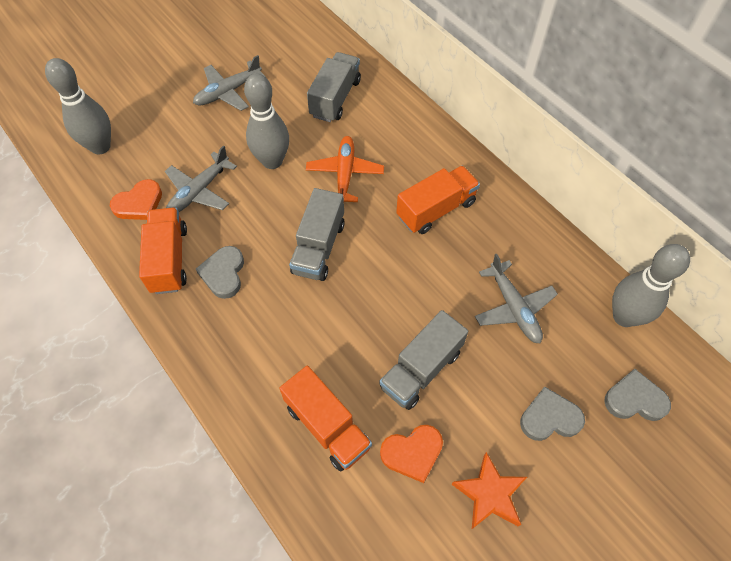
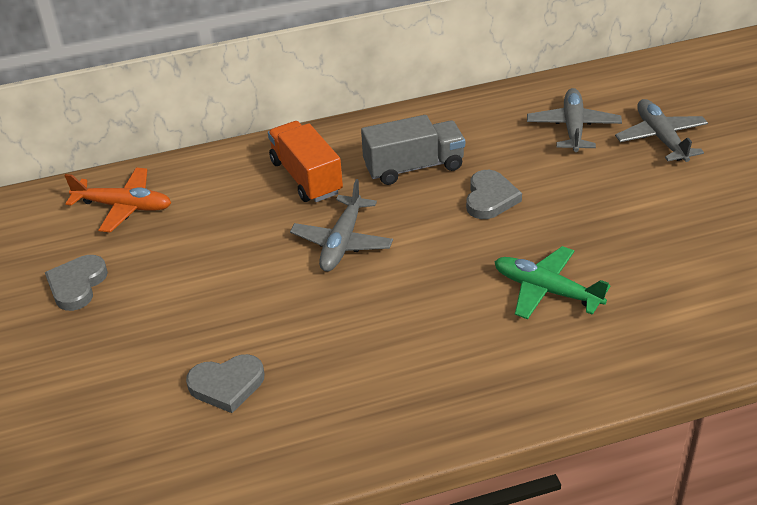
green plane: 0 -> 1
grey bowling pin: 3 -> 0
grey truck: 3 -> 1
orange heart: 2 -> 0
orange star: 1 -> 0
orange truck: 3 -> 1

